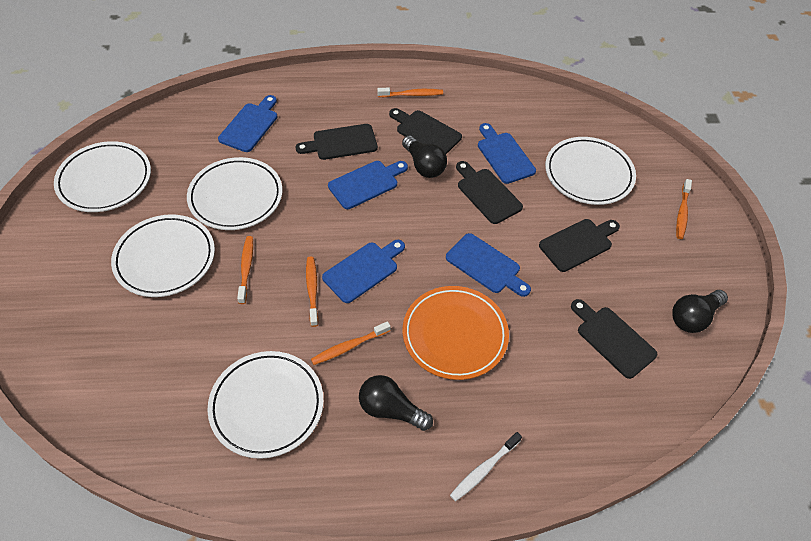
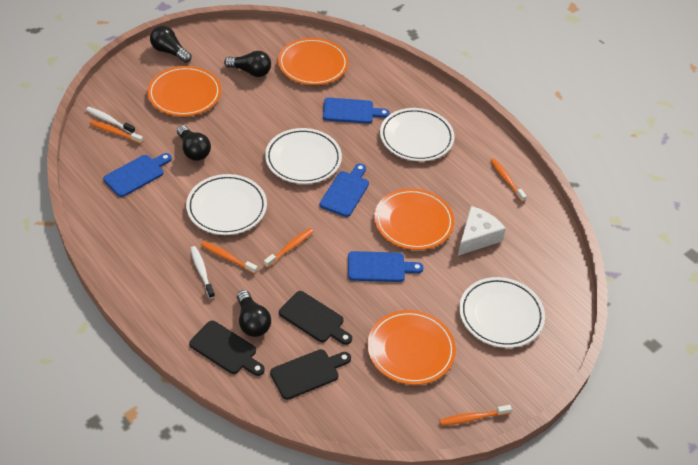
black cutting board: 5 -> 3
black light bulb: 3 -> 4
blue cutting board: 5 -> 4
orange plate: 1 -> 4
white cheese: 0 -> 1
white plate: 5 -> 4
white toothbrush: 1 -> 2

